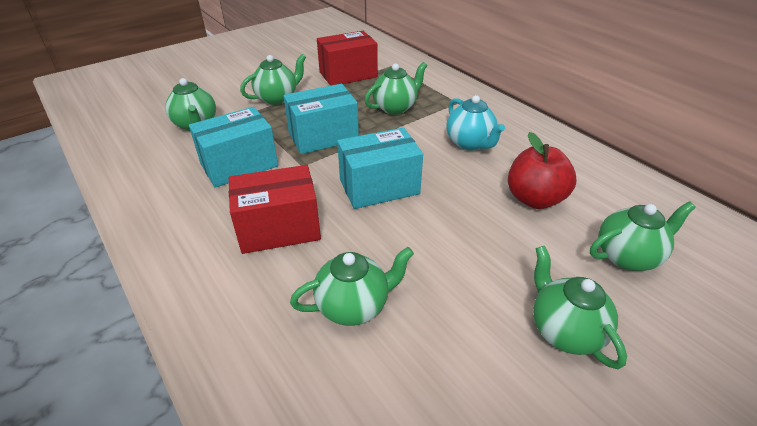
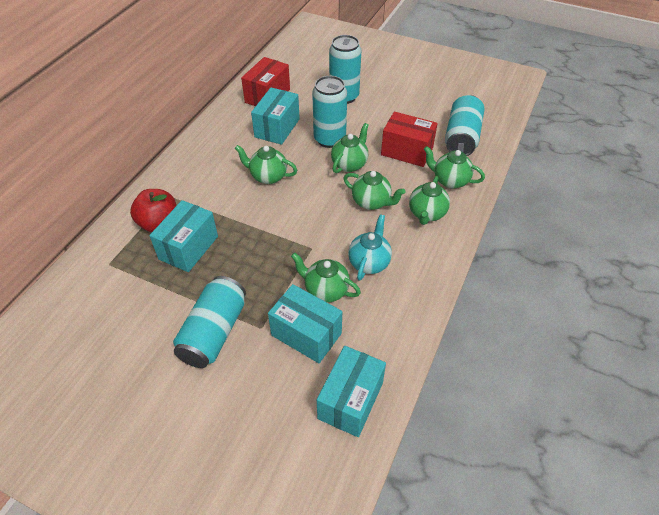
turquoise box: 3 -> 4
turquoise can: 0 -> 4

